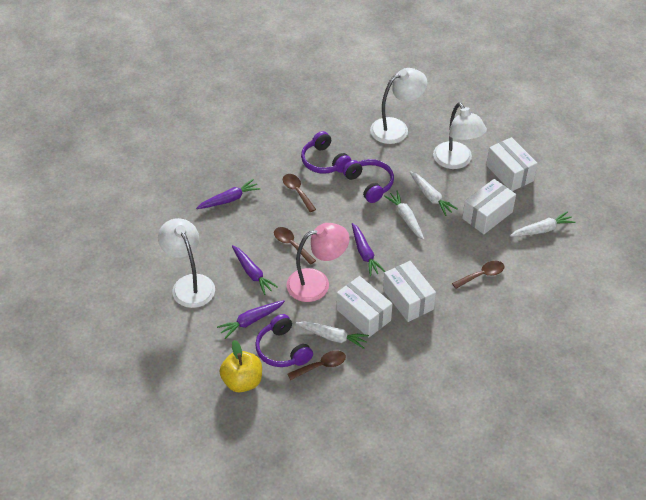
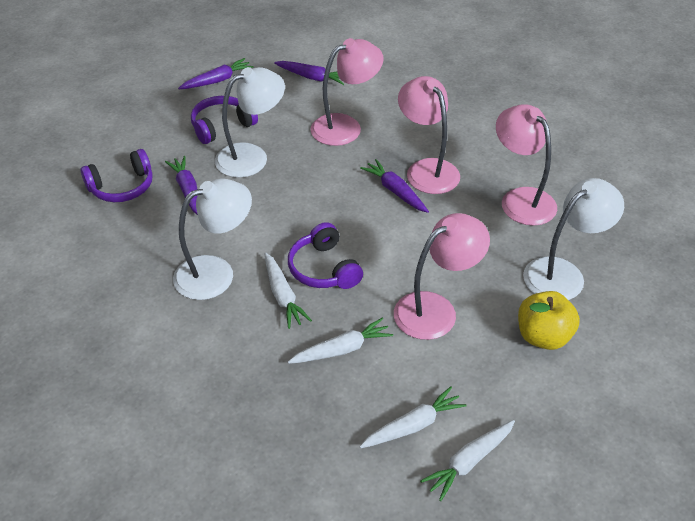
brown spoon: 4 -> 0
pink lamp: 1 -> 4
white box: 4 -> 0

